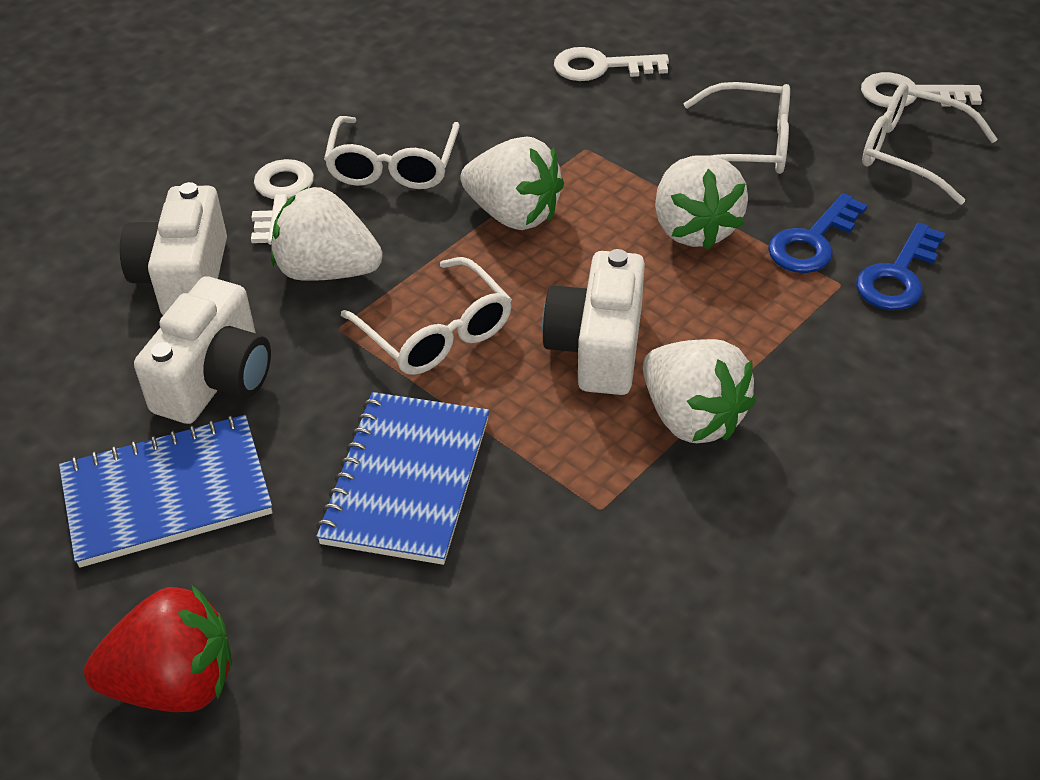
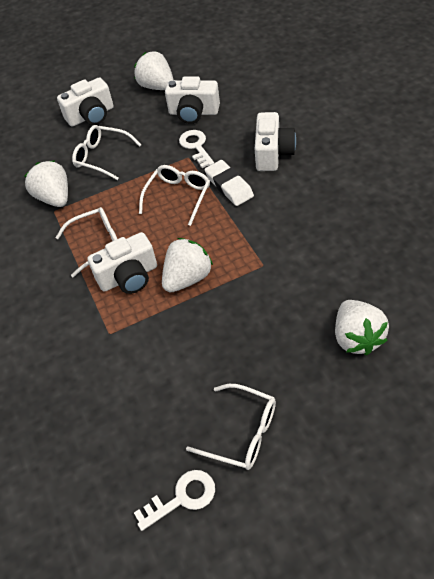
blue key: 2 -> 0
blue notebook: 2 -> 0
red strawberry: 1 -> 0
white camera: 3 -> 4
white eraser: 0 -> 1
white key: 3 -> 2

